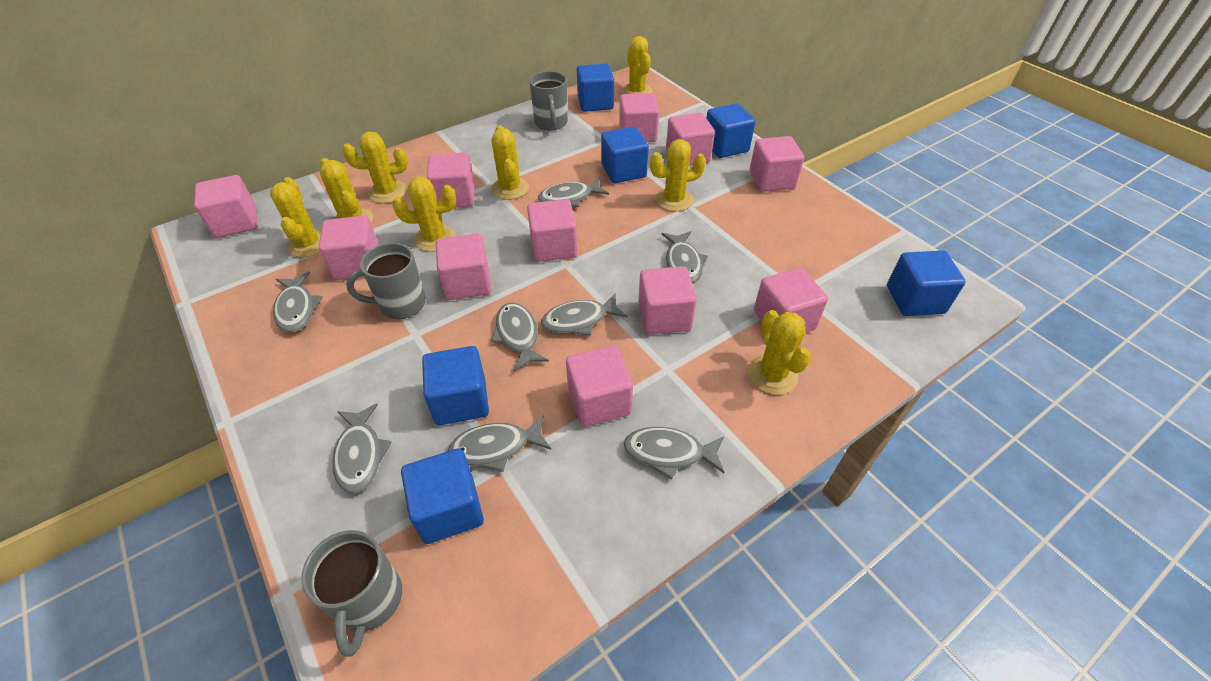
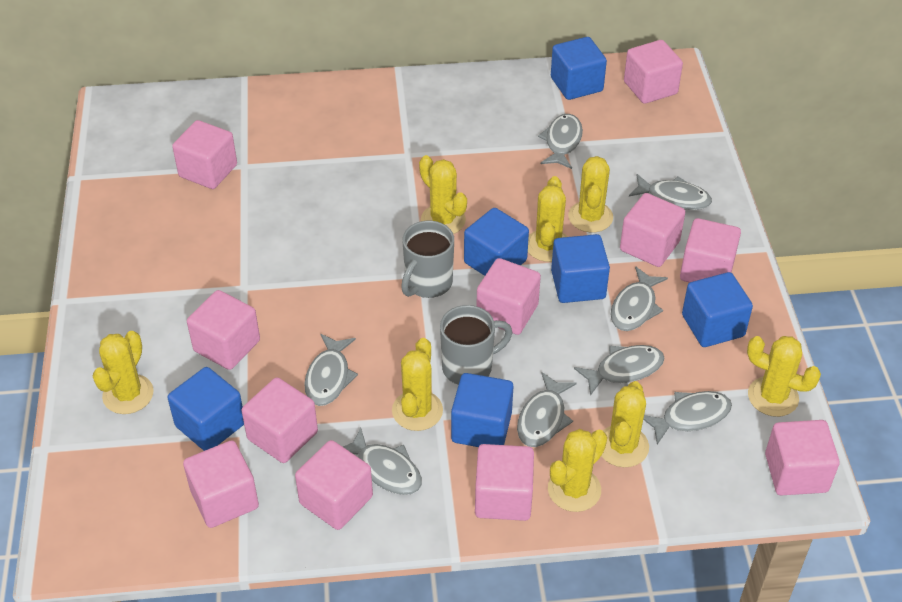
grey mug: 3 -> 2

